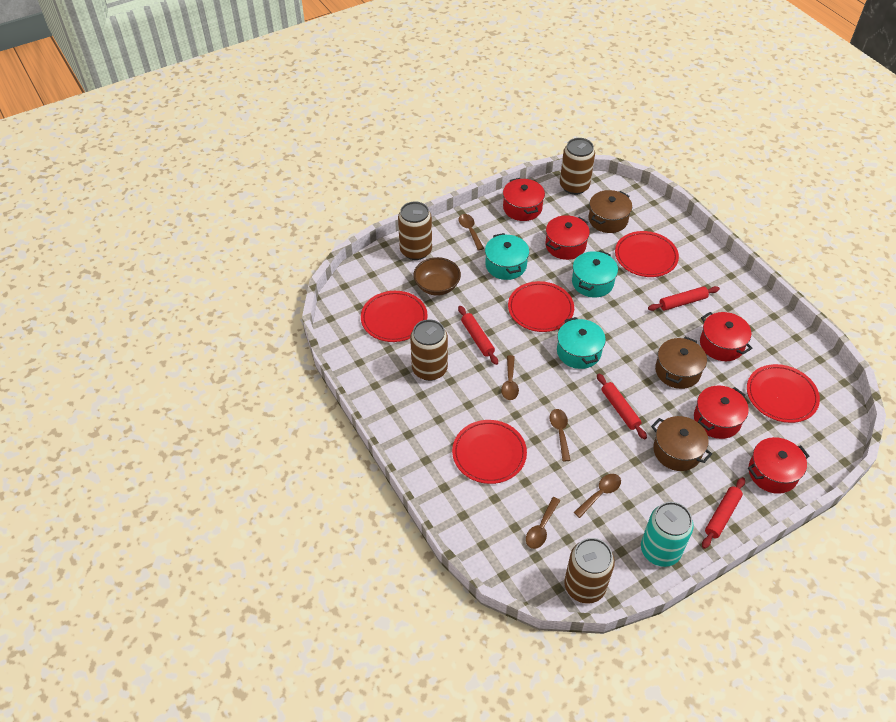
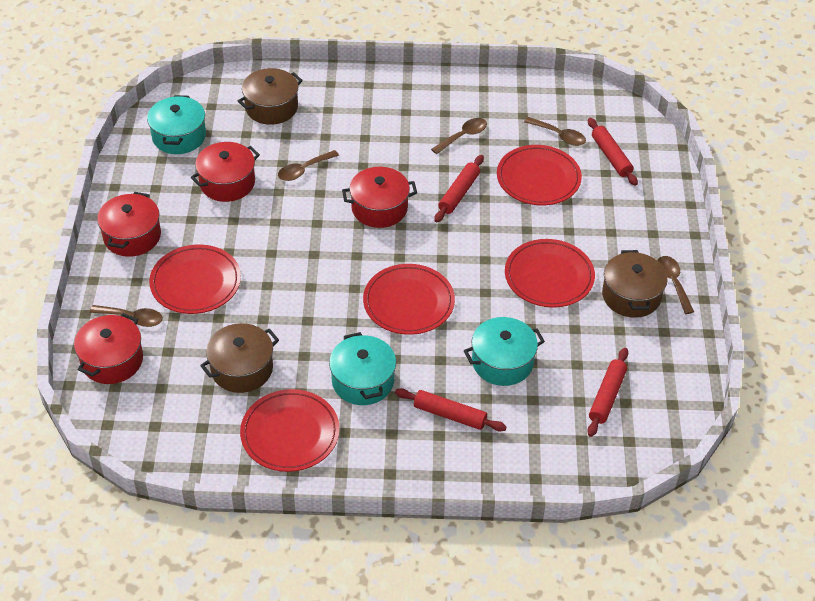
brown bowl: 1 -> 0
brown can: 4 -> 0
red pot: 5 -> 4
turquoise can: 1 -> 0

